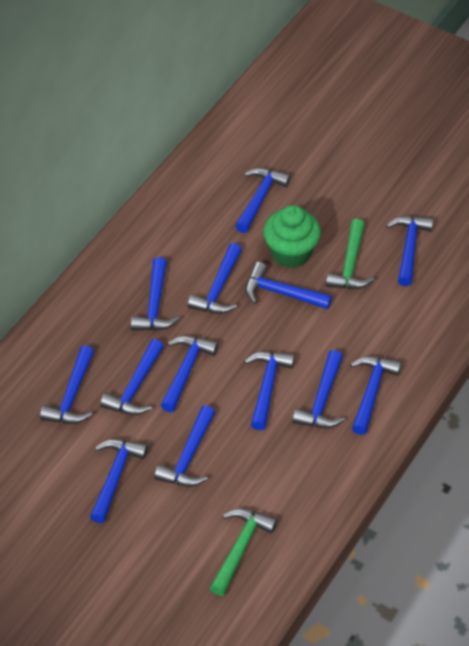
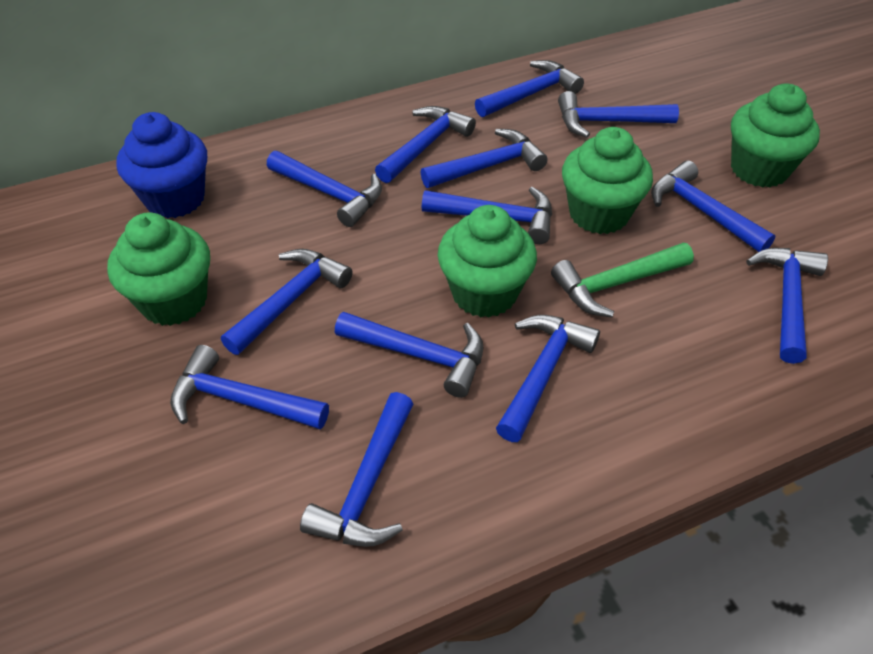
blue cupcake: 0 -> 1
green cupcake: 1 -> 4
green hammer: 2 -> 1

